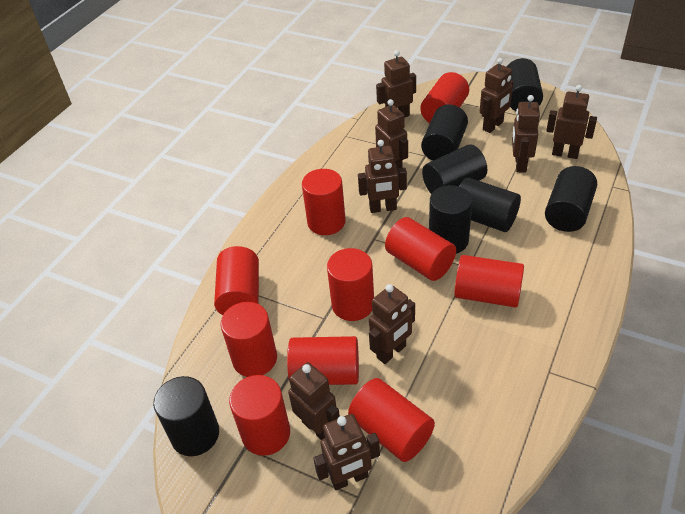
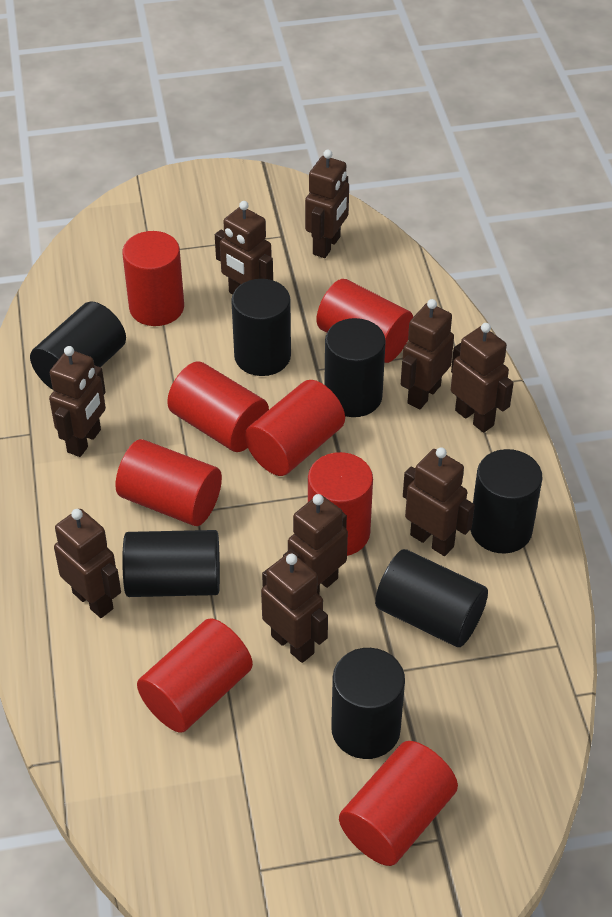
red cylinder: 10 -> 8

